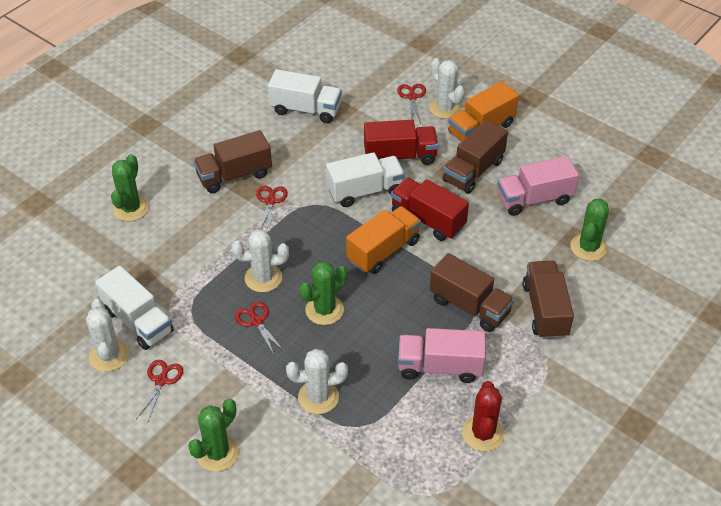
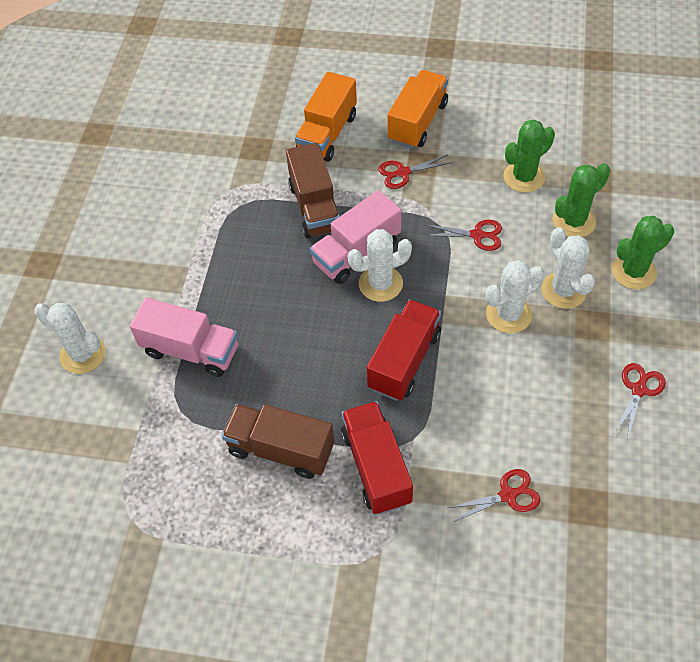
brown truck: 4 -> 2
green cactus: 4 -> 3
red cactus: 1 -> 0
white truck: 3 -> 0

